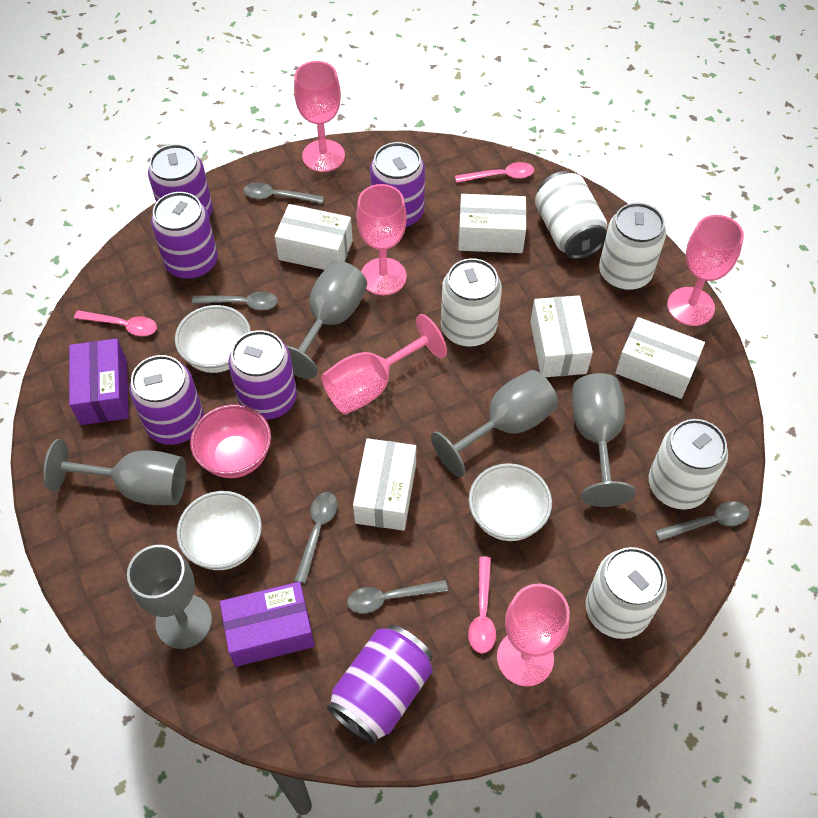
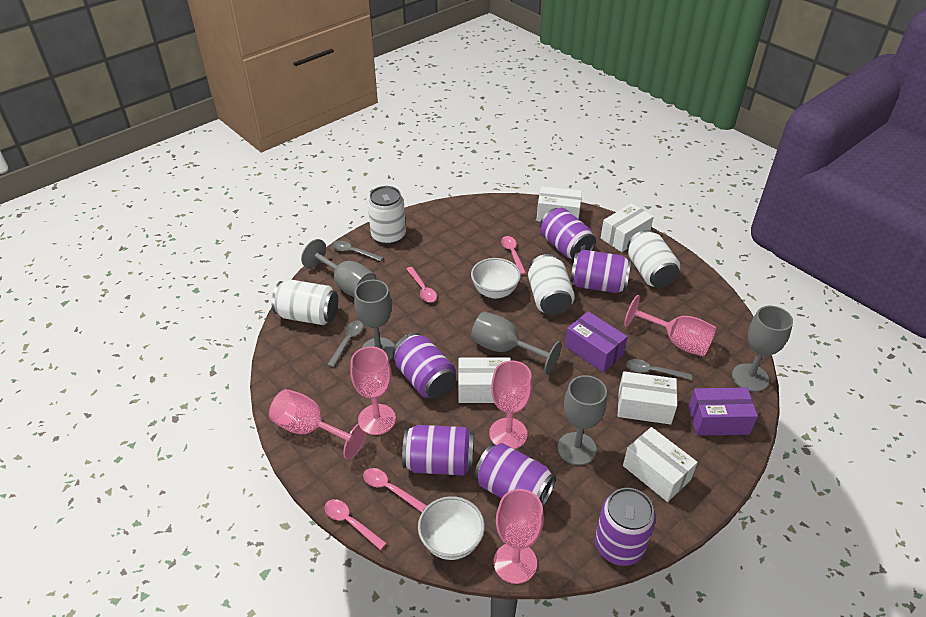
grey spoon: 5 -> 3
pink bowl: 1 -> 0
pink spoon: 3 -> 4
white bowl: 3 -> 2
white can: 5 -> 4

